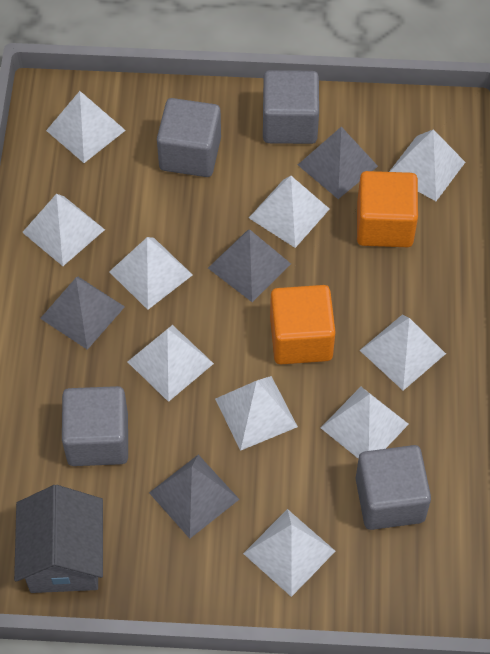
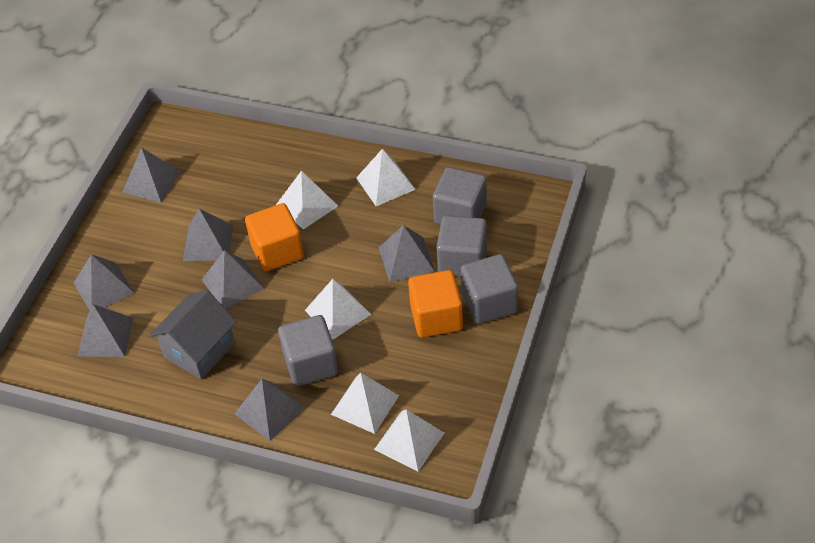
grey pyramid: 4 -> 7
white pyramid: 10 -> 5

